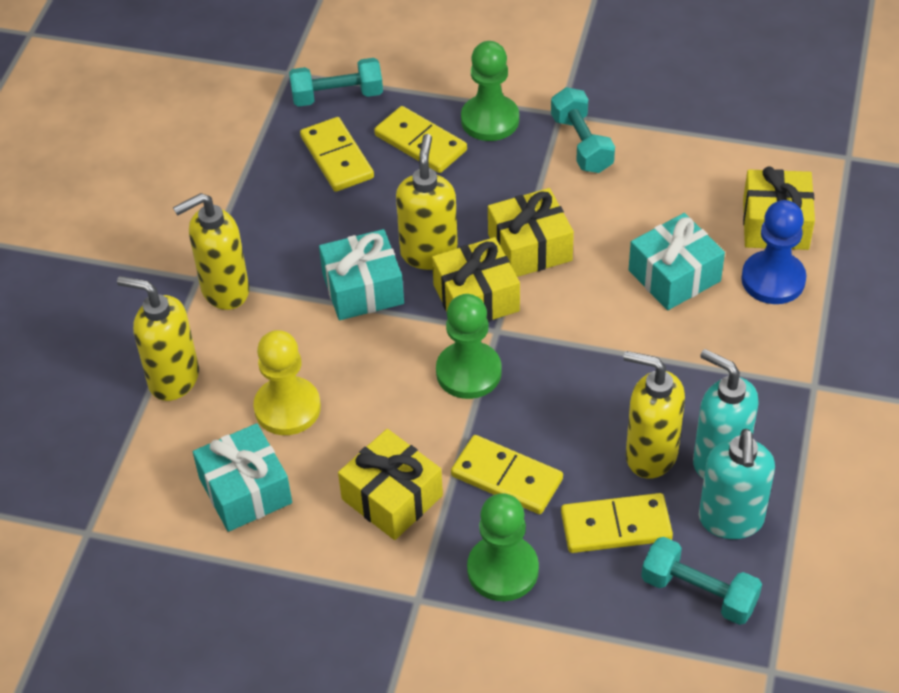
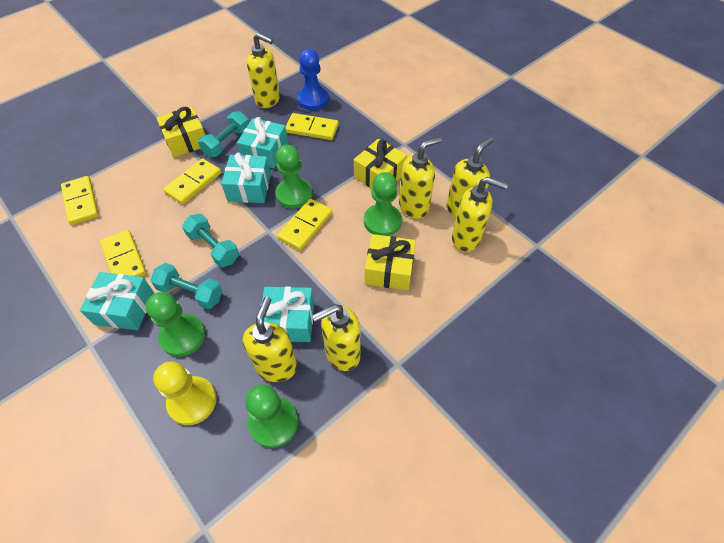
green pawn: 3 -> 4
turquoise gift: 3 -> 4
turquoise soap dispenser: 2 -> 0
yellow domino: 4 -> 5
yellow gift: 4 -> 3
yellow soap dispenser: 4 -> 6

